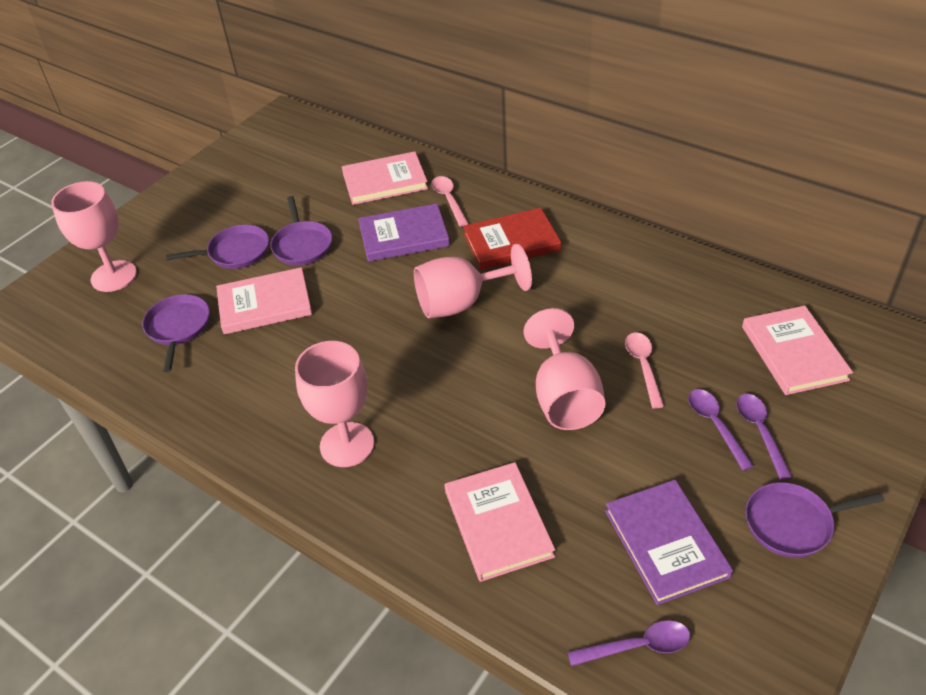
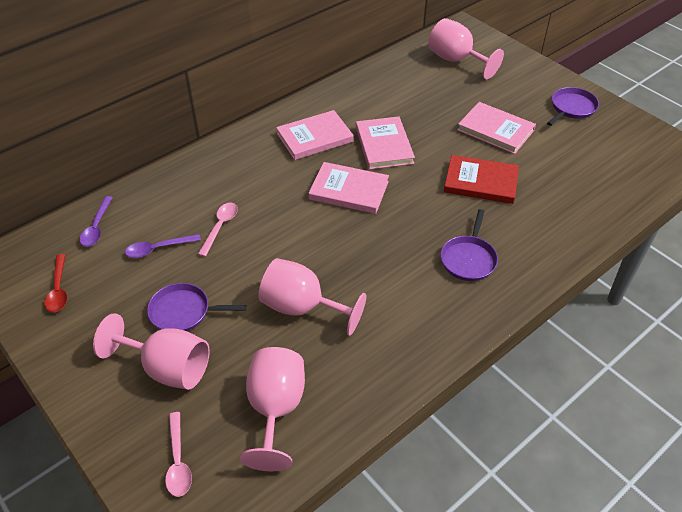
purple book: 2 -> 0
purple pan: 4 -> 3
purple spoon: 3 -> 2
red spoon: 0 -> 1

